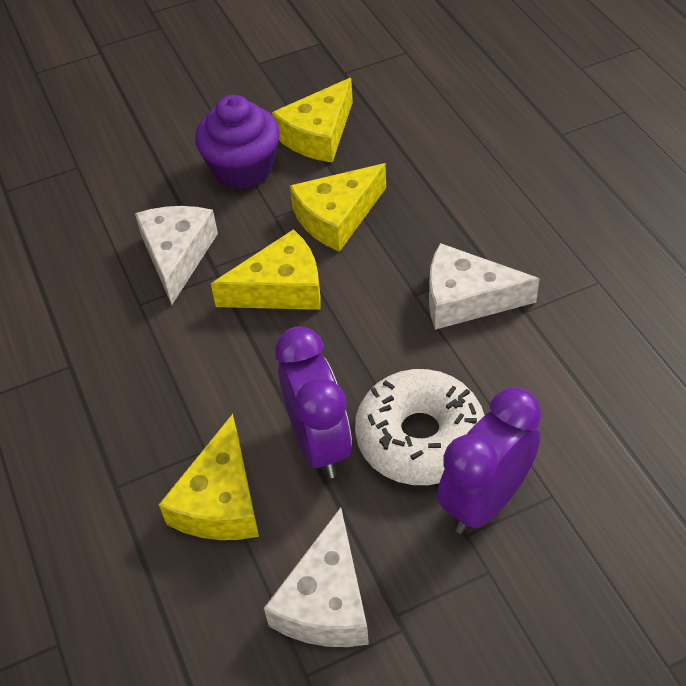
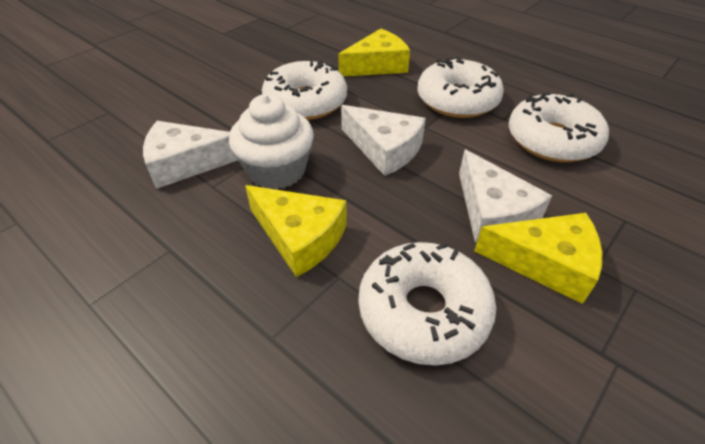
purple clock: 2 -> 0
purple cupcake: 1 -> 0
white cupcake: 0 -> 1
white donut: 1 -> 4
yellow cheese: 4 -> 3

